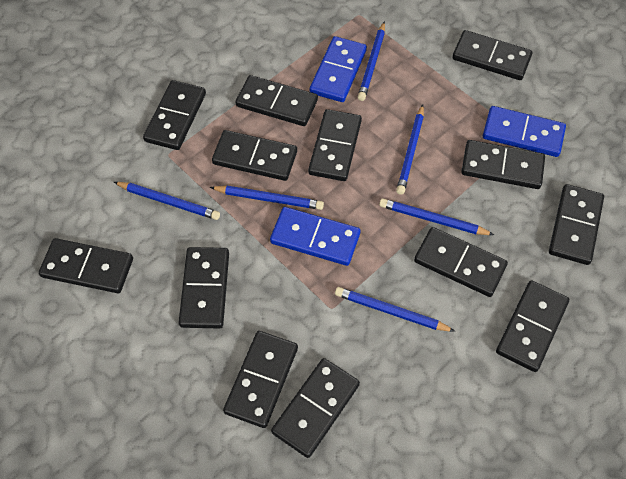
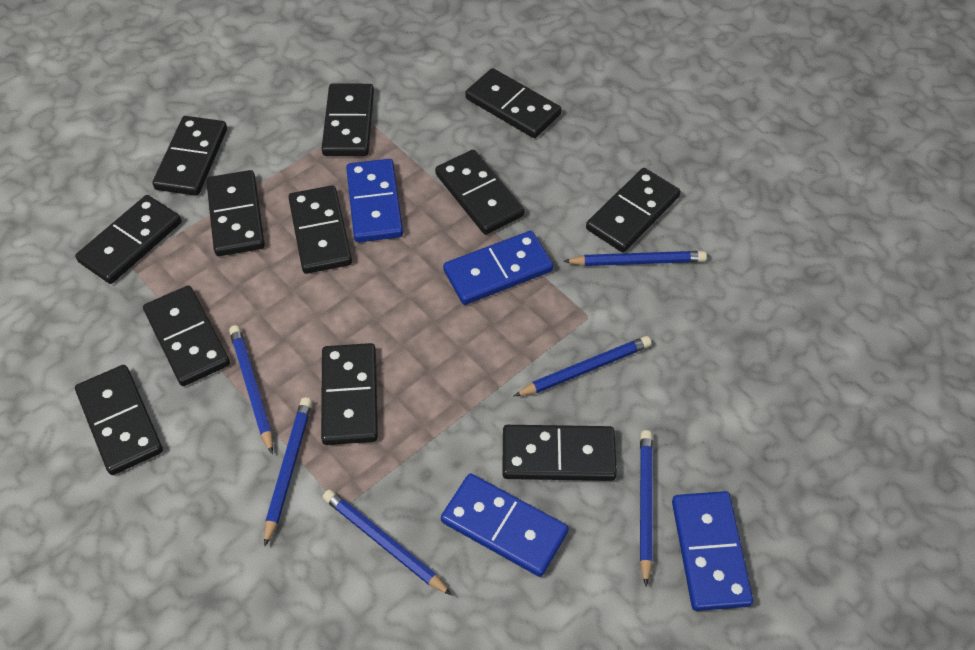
black domino: 13 -> 12
blue domino: 3 -> 4

